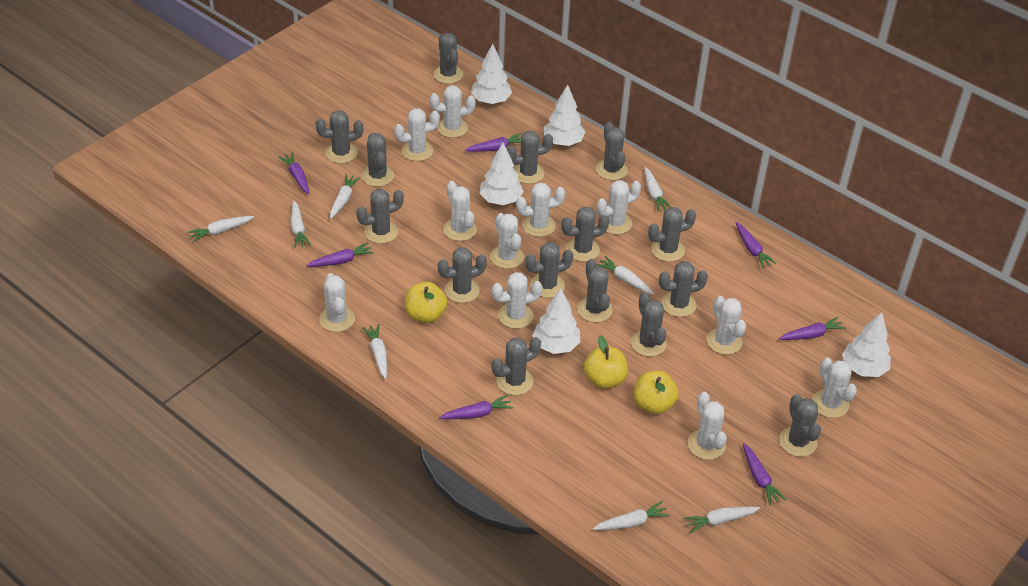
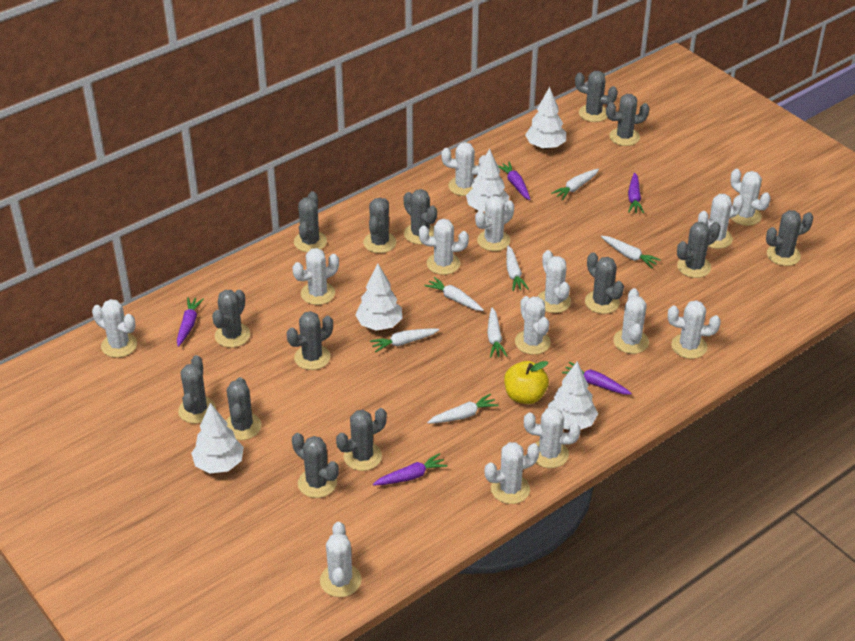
grey cactus: 15 -> 14
purple carrot: 7 -> 5
white cactus: 11 -> 14
white carrot: 8 -> 7
yellow apple: 3 -> 1

